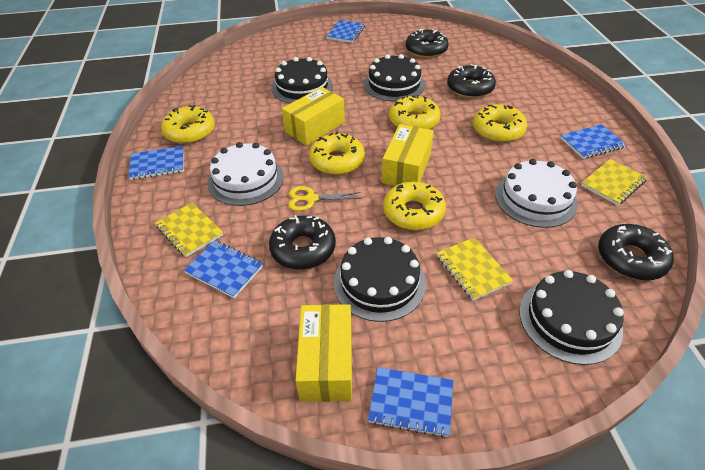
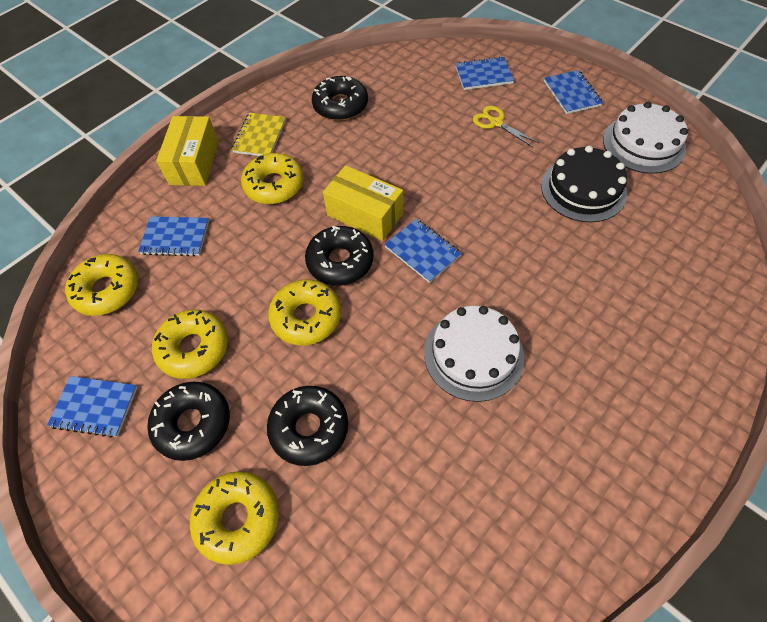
black cake: 4 -> 1
yellow box: 3 -> 2
yellow notebook: 3 -> 1

